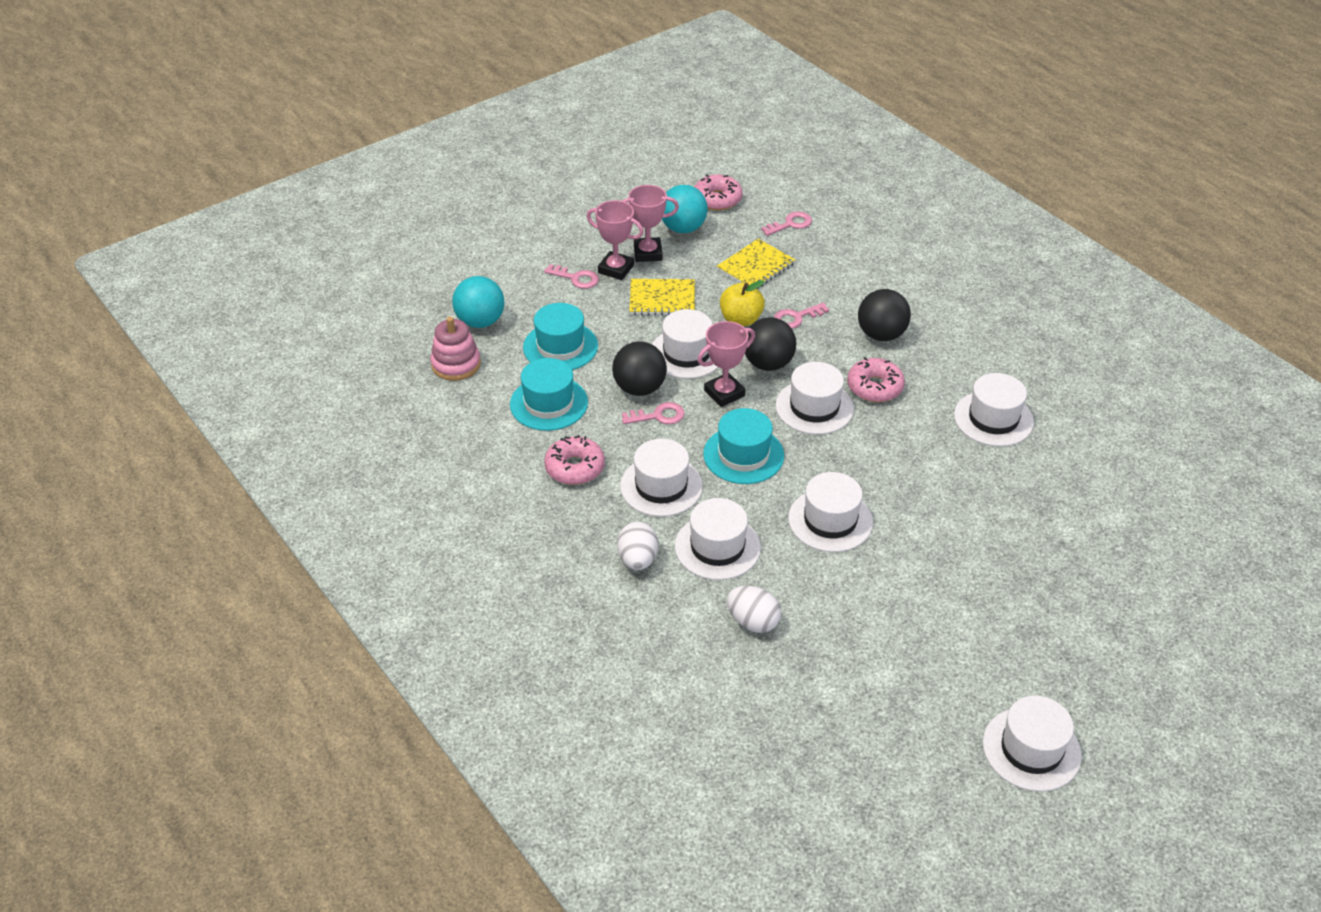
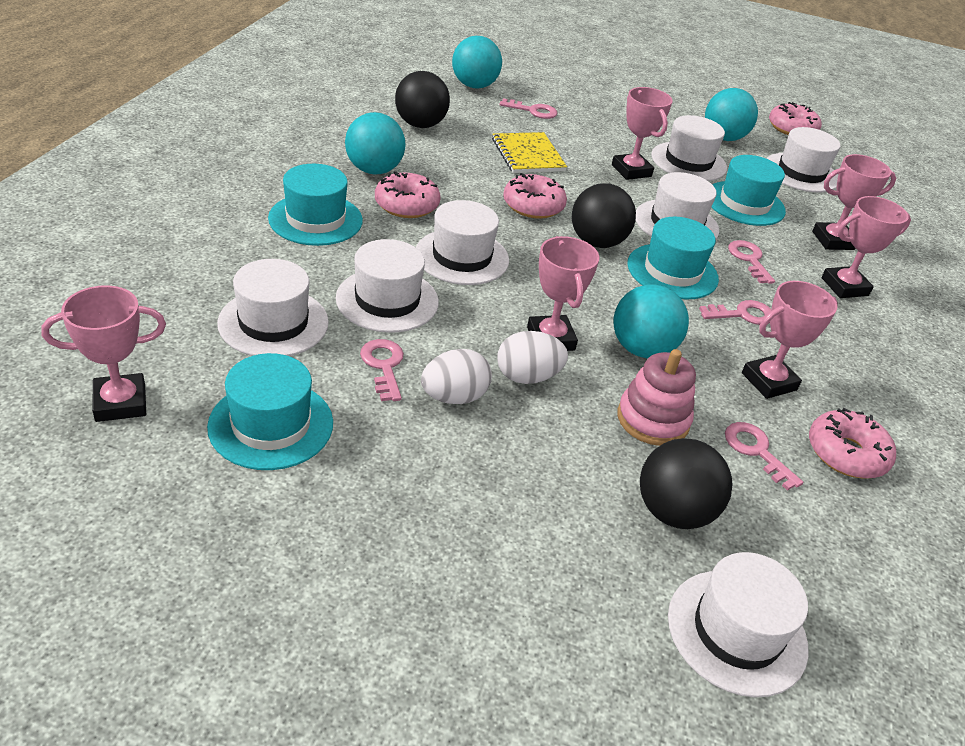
pink donut: 3 -> 4
pink key: 4 -> 5
pink trophy: 3 -> 6
turquoise ball: 2 -> 4
turquoise hat: 3 -> 4
yellow apple: 1 -> 0
yellow notebook: 2 -> 1

